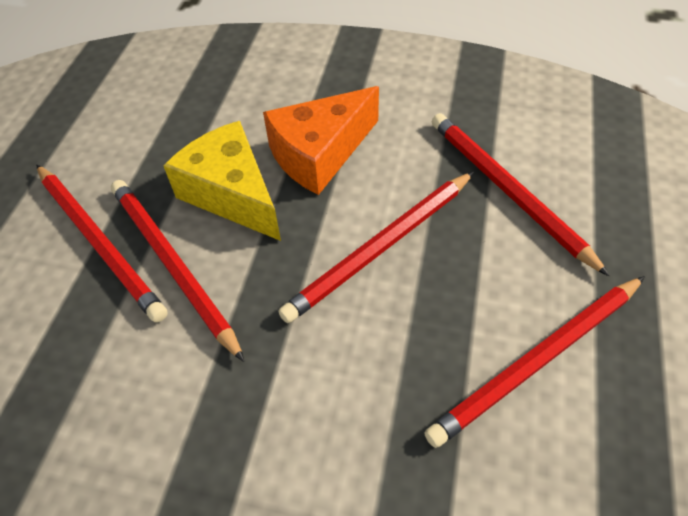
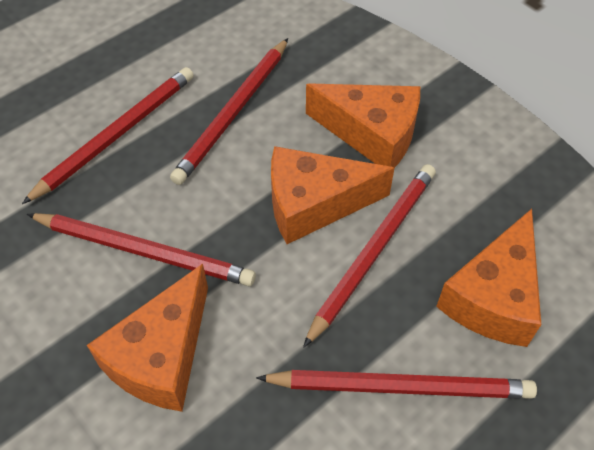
orange cheese: 1 -> 4
yellow cheese: 1 -> 0

